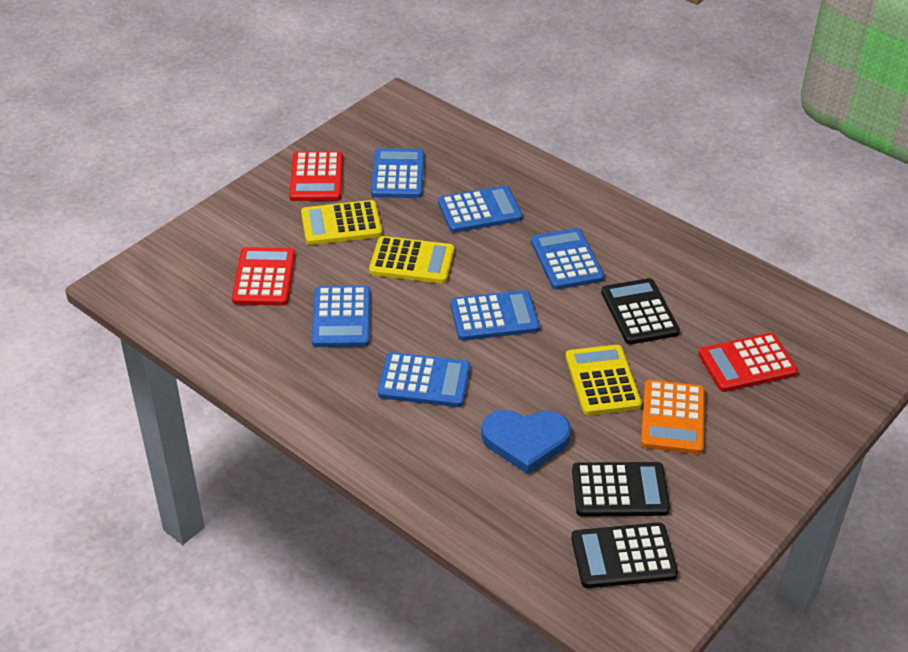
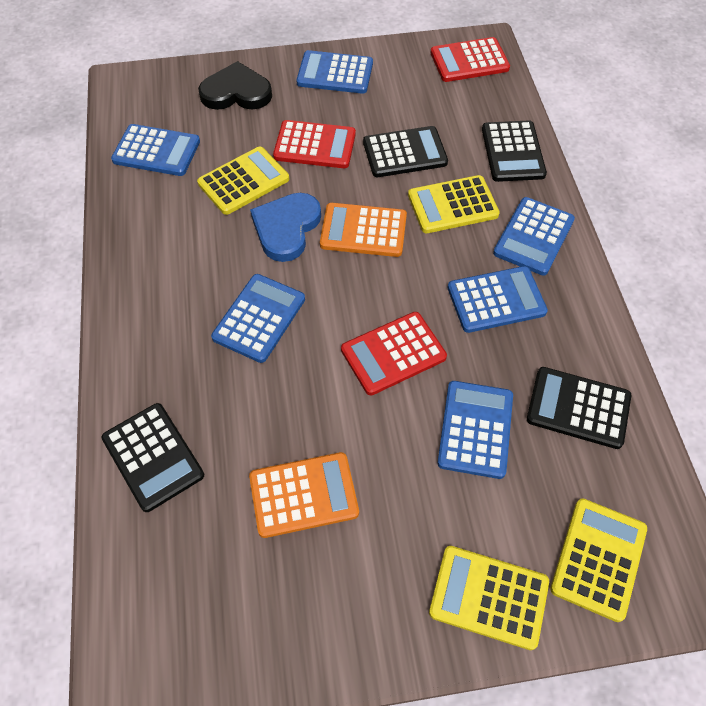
black calculator: 3 -> 4
black heart: 0 -> 1
orange calculator: 1 -> 2
yellow calculator: 3 -> 4

